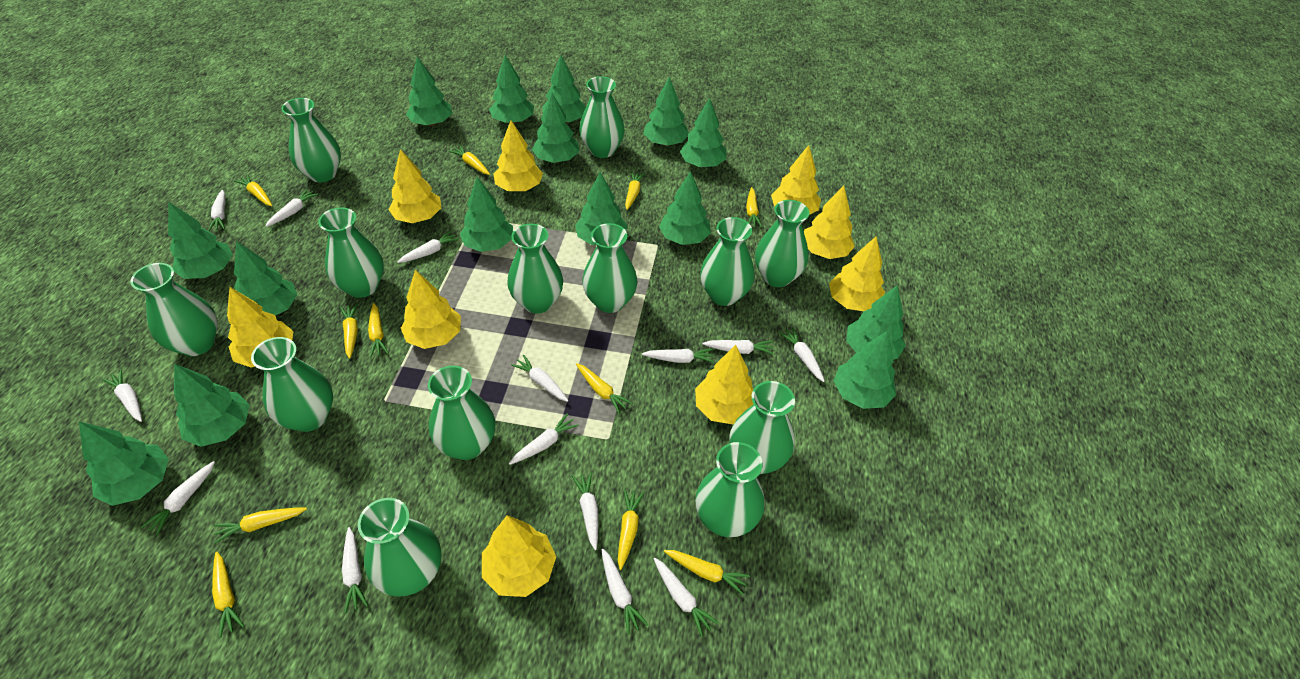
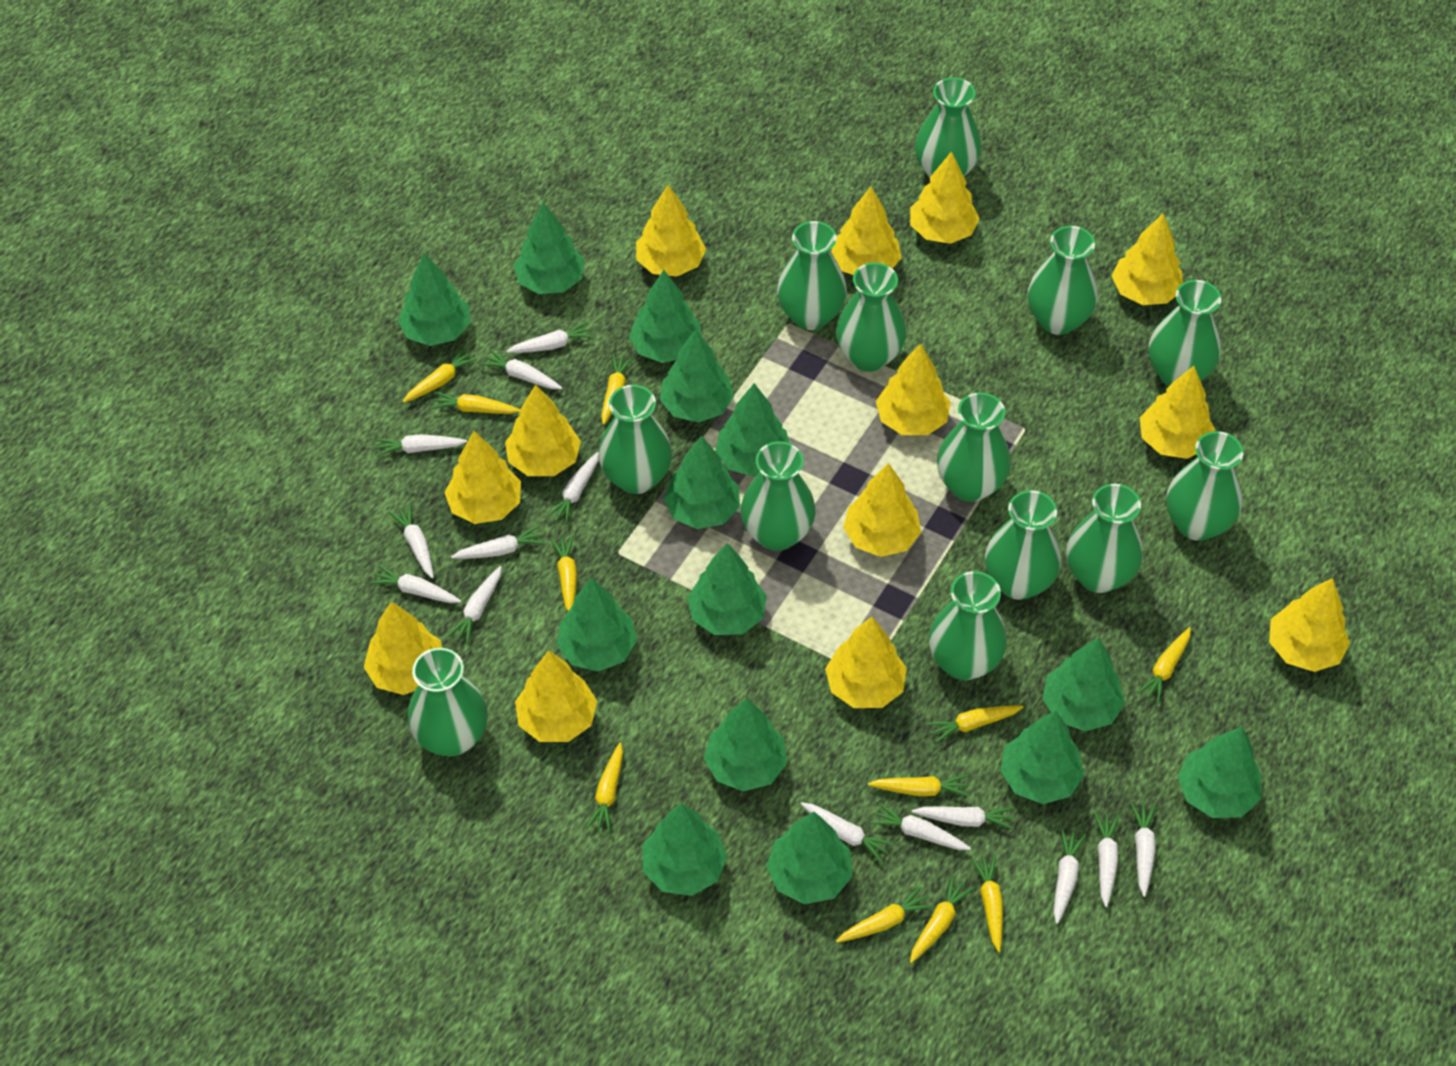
green tree: 15 -> 14
yellow tree: 9 -> 13

